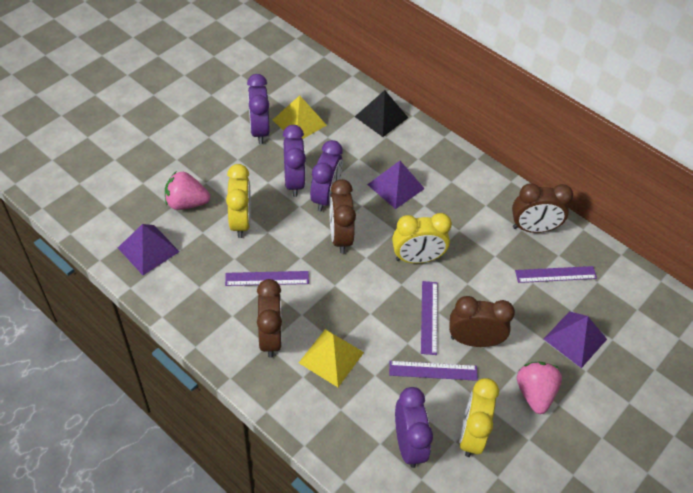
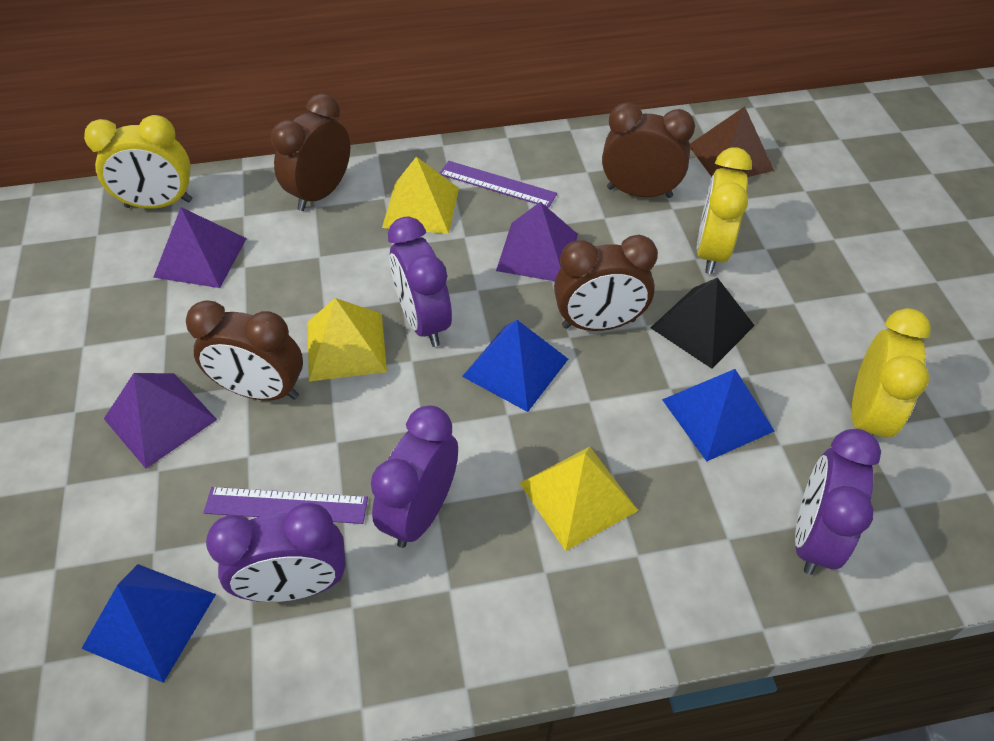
blue pyramid: 0 -> 3
brown pyramid: 0 -> 1
pink strawberry: 2 -> 0
purple ruler: 4 -> 2
yellow pyramid: 2 -> 3

